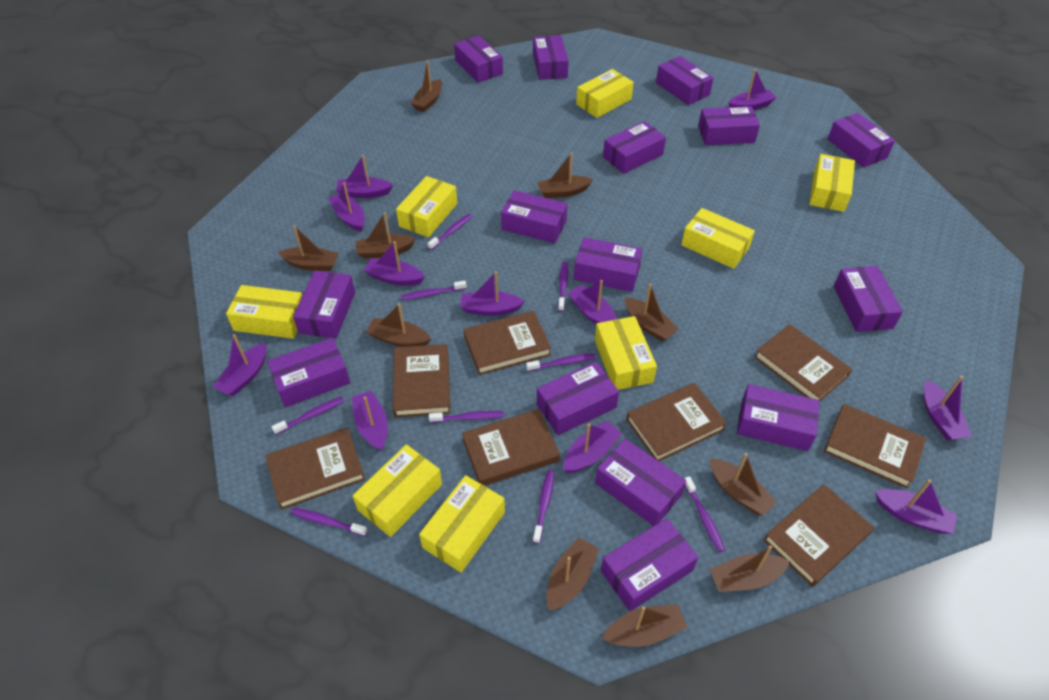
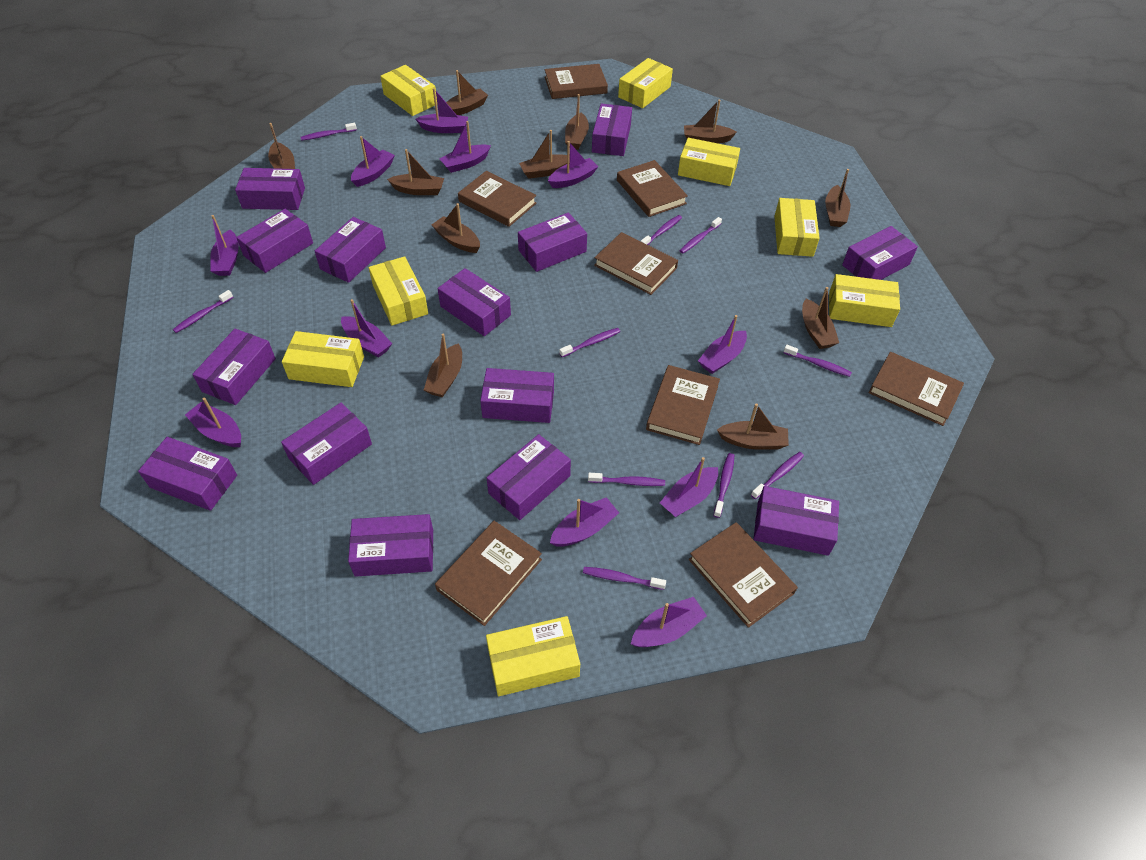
brown boat: 10 -> 11
purple box: 15 -> 14
purple toothbrush: 9 -> 10

